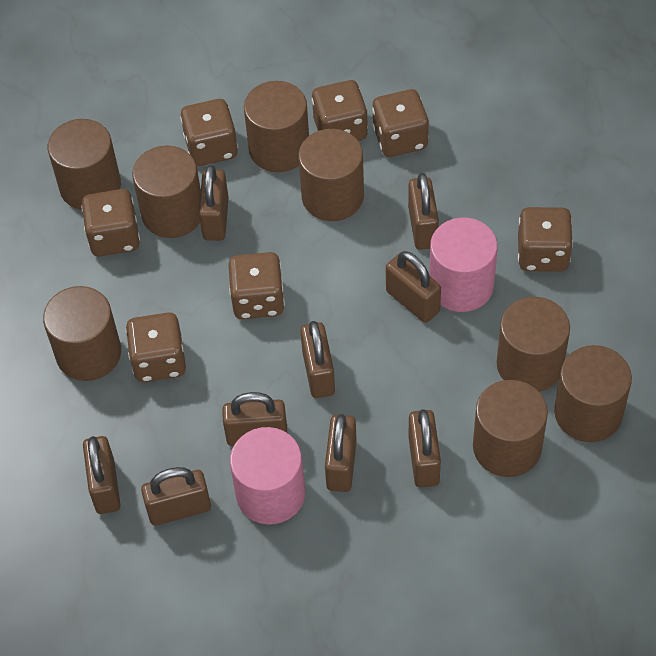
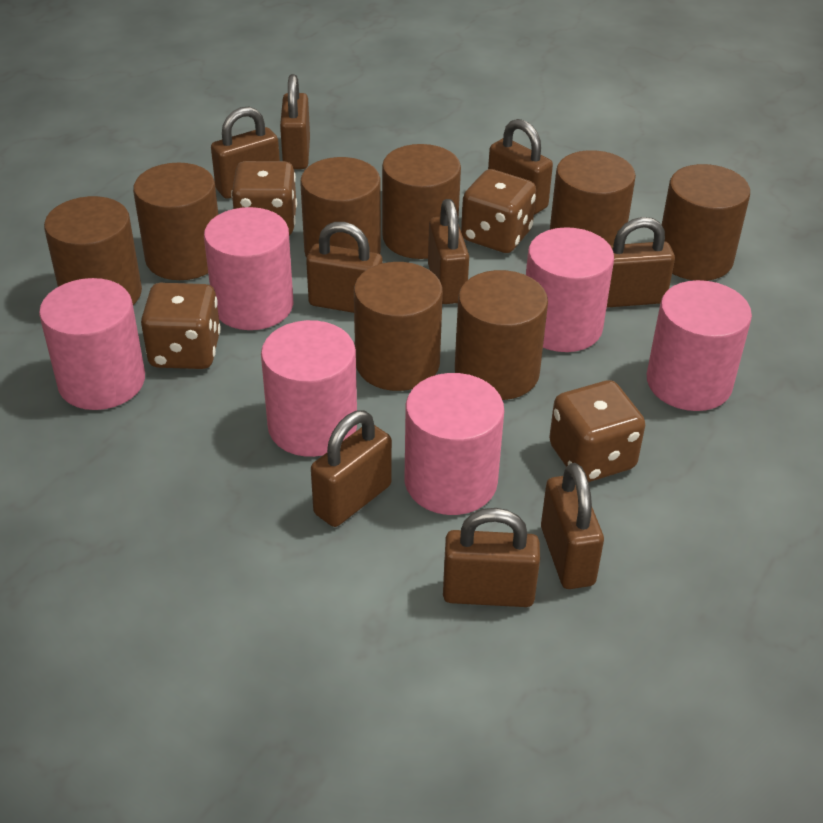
brown dice: 7 -> 4
pink cylinder: 2 -> 6

